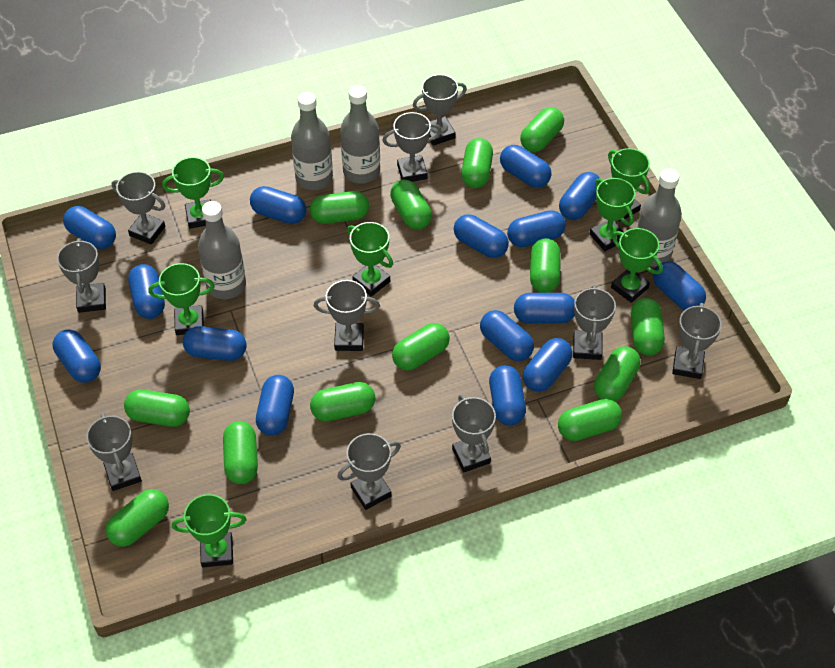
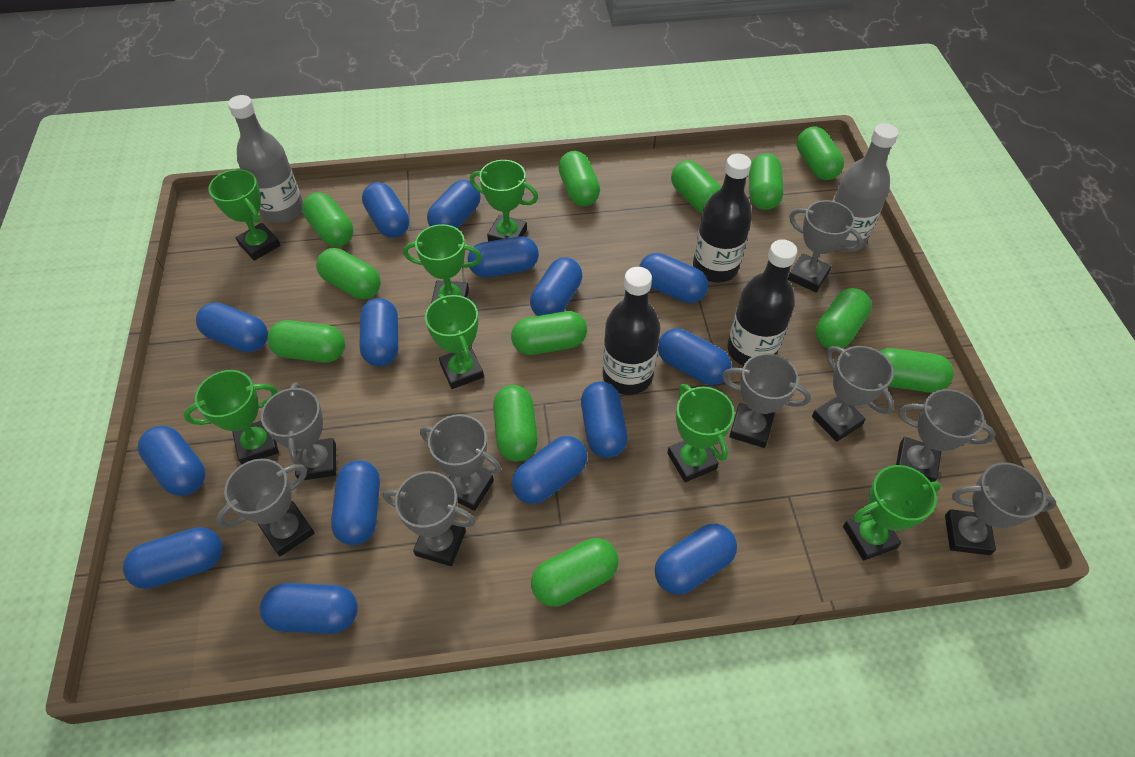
black bottle: 0 -> 3
green capsule: 13 -> 12
grey bottle: 4 -> 2
grey trophy: 10 -> 9

